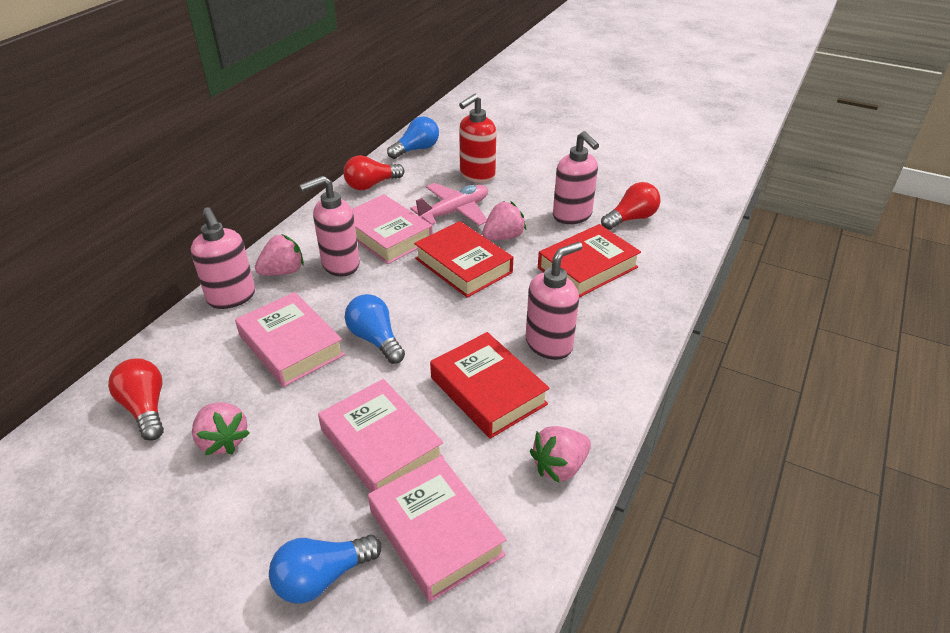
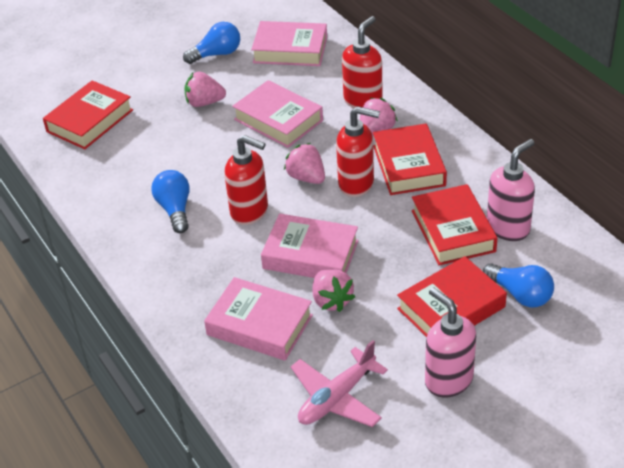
pink soap dispenser: 4 -> 2
red book: 3 -> 4
red light bulb: 3 -> 0
red soap dispenser: 1 -> 3

